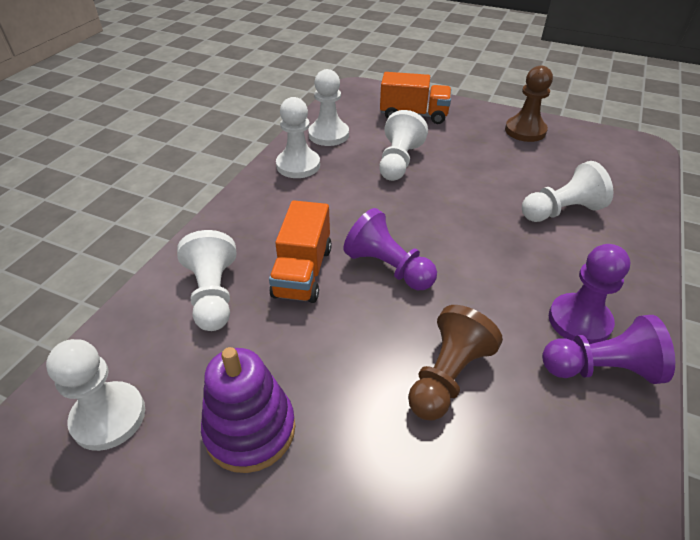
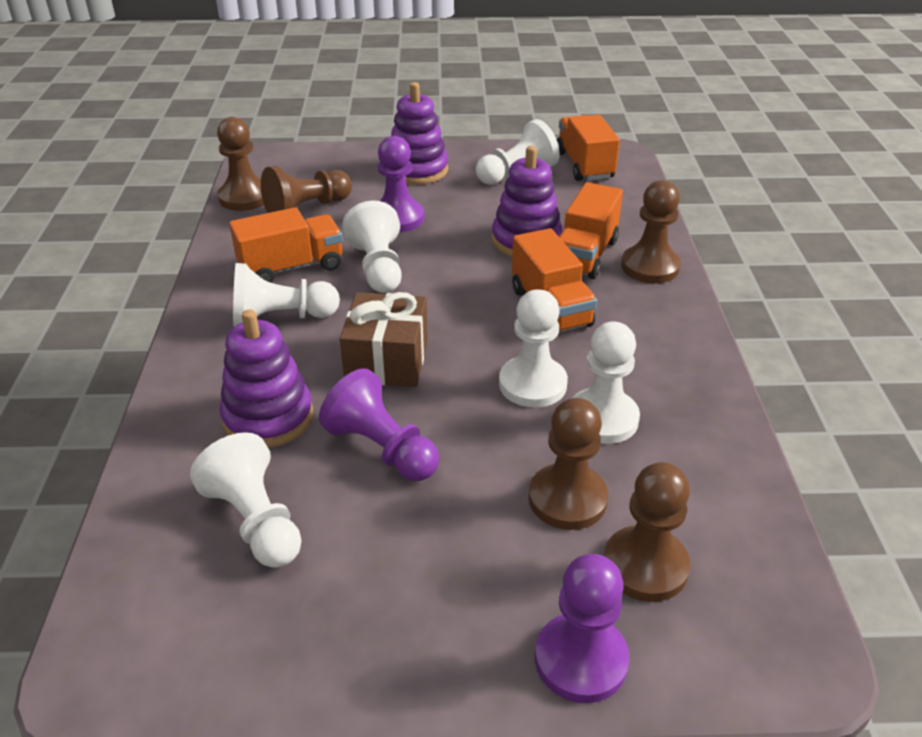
brown gift: 0 -> 1
brown pawn: 2 -> 5
orange truck: 2 -> 4
purple stacking toy: 1 -> 3

